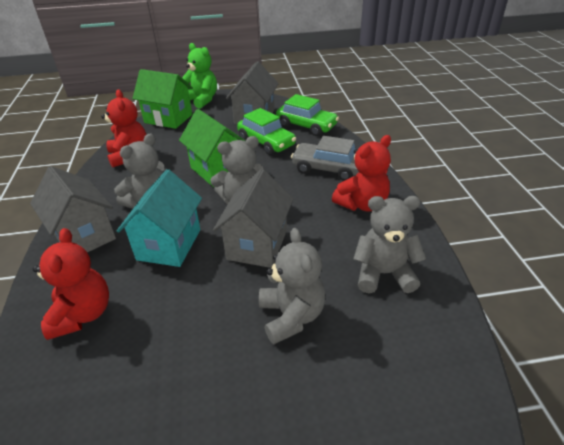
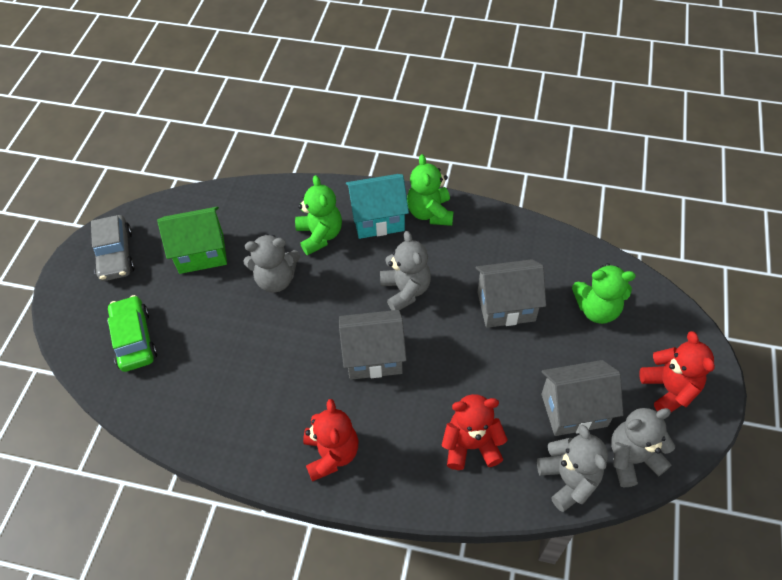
green car: 2 -> 1
green house: 2 -> 1
green teddy bear: 1 -> 3

